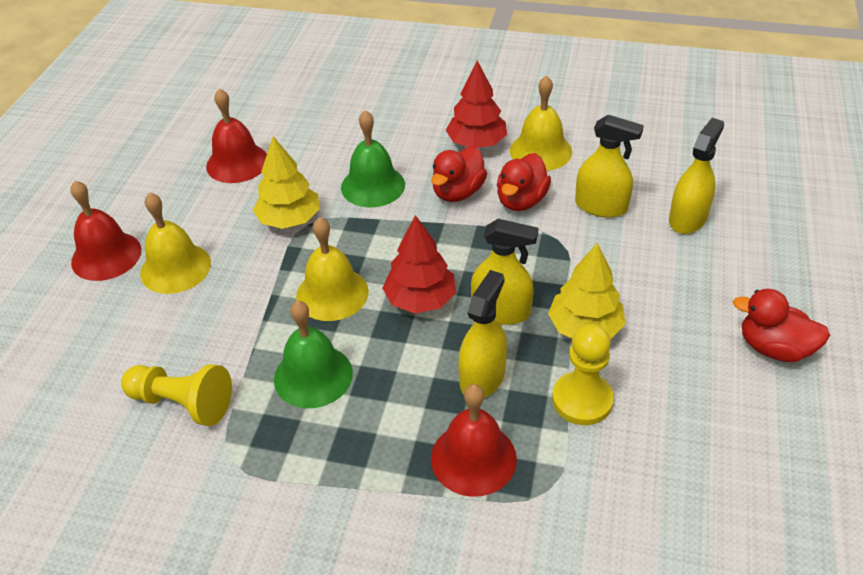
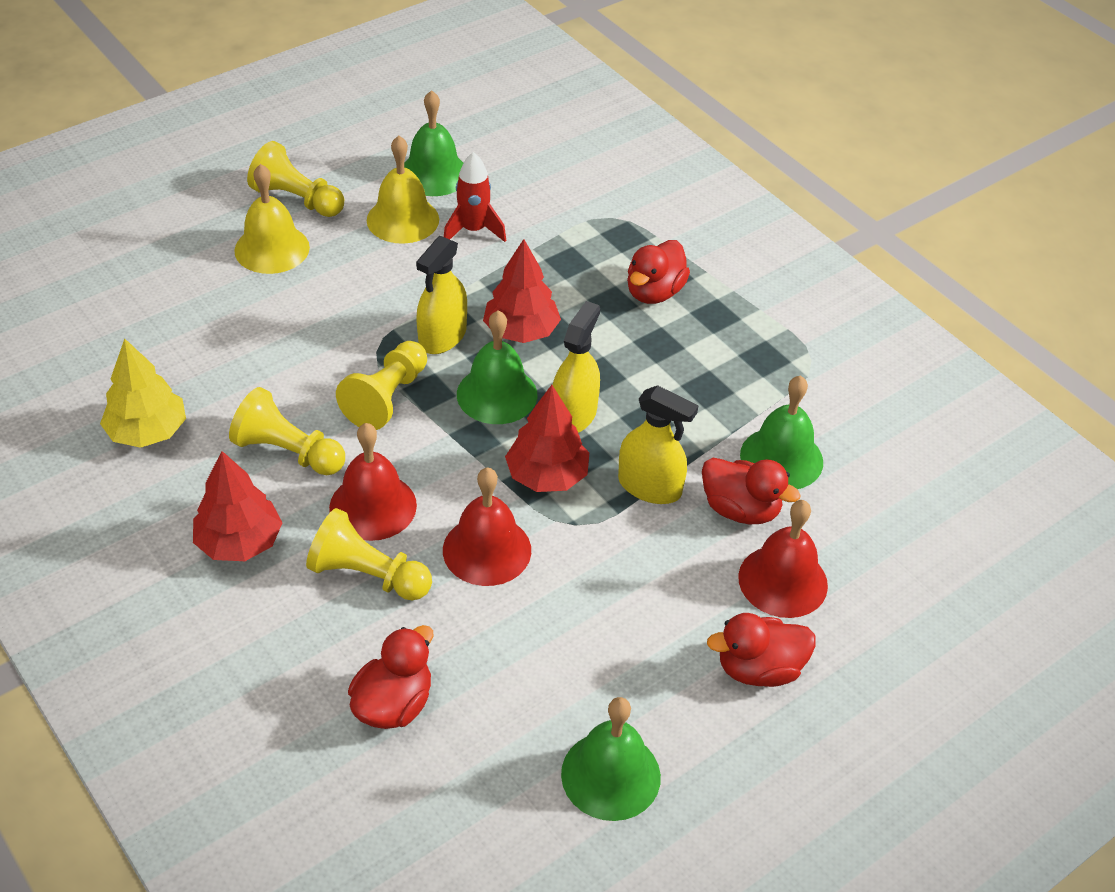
green bell: 2 -> 4
red duck: 3 -> 4
red rocket: 0 -> 1
red tree: 2 -> 3
yellow bell: 3 -> 2
yellow pawn: 2 -> 4
yellow spray bottle: 4 -> 3
yellow tree: 2 -> 1

